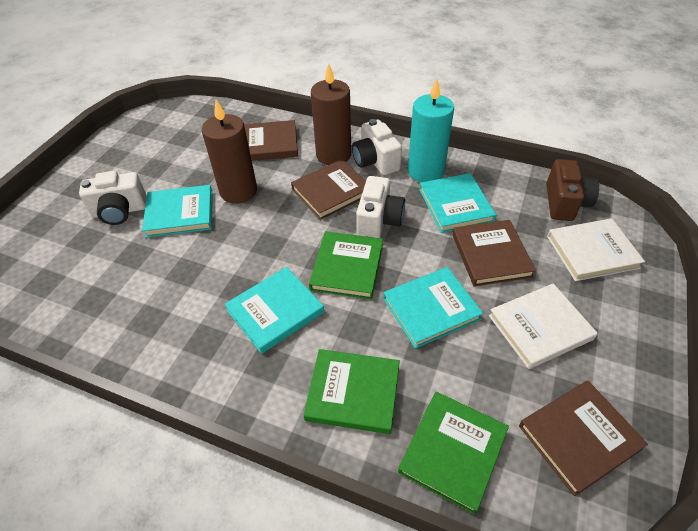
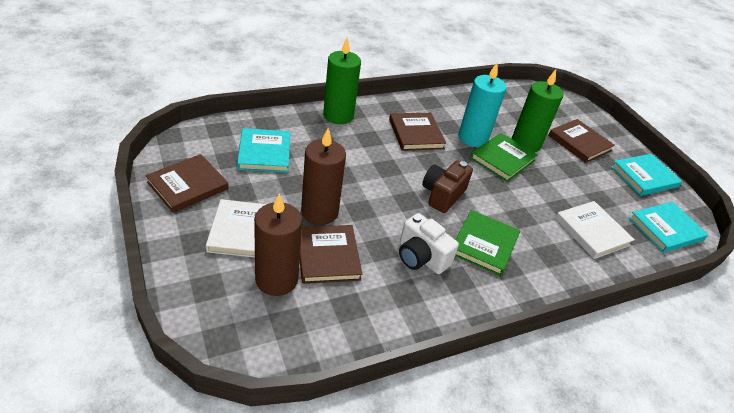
green book: 3 -> 2
green candle: 0 -> 2
turquoise book: 4 -> 3
white camera: 3 -> 1

